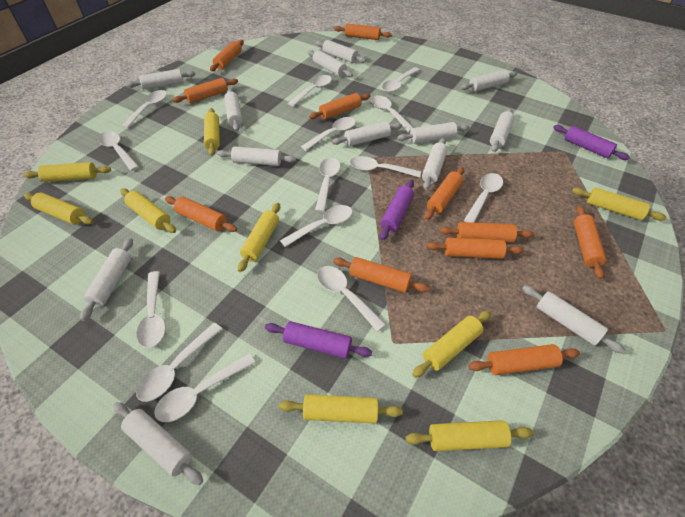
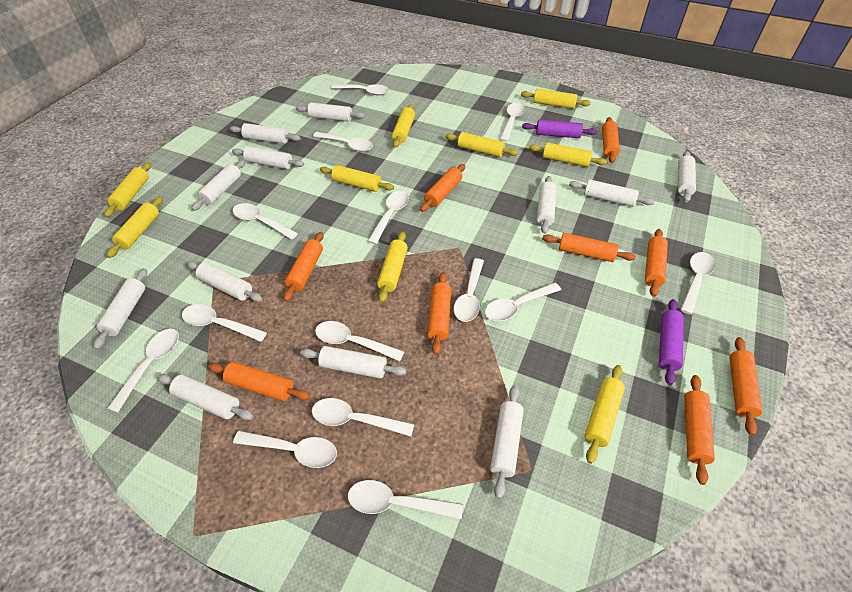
orange rolling pin: 11 -> 9
purple rolling pin: 3 -> 2
white rolling pin: 13 -> 12

